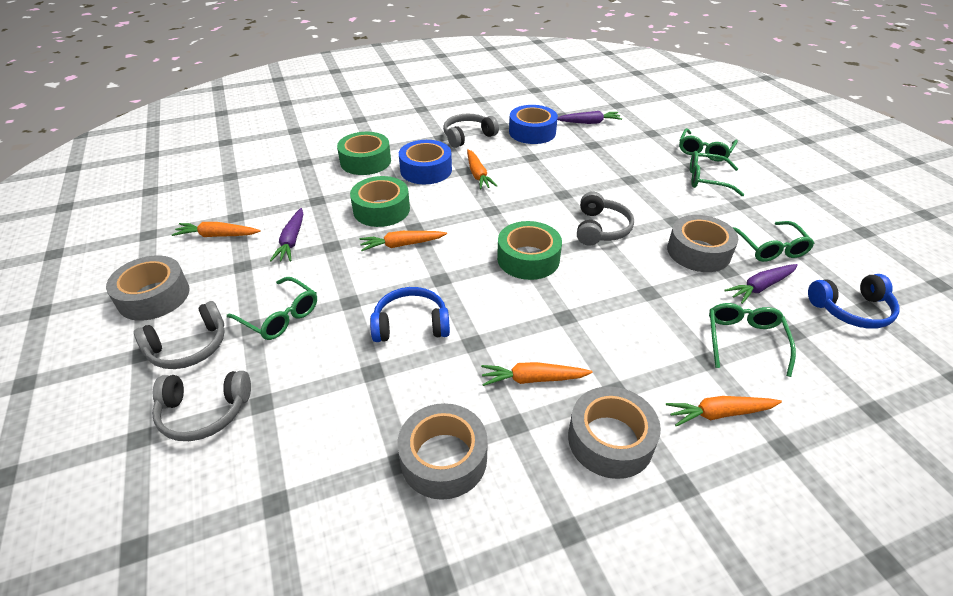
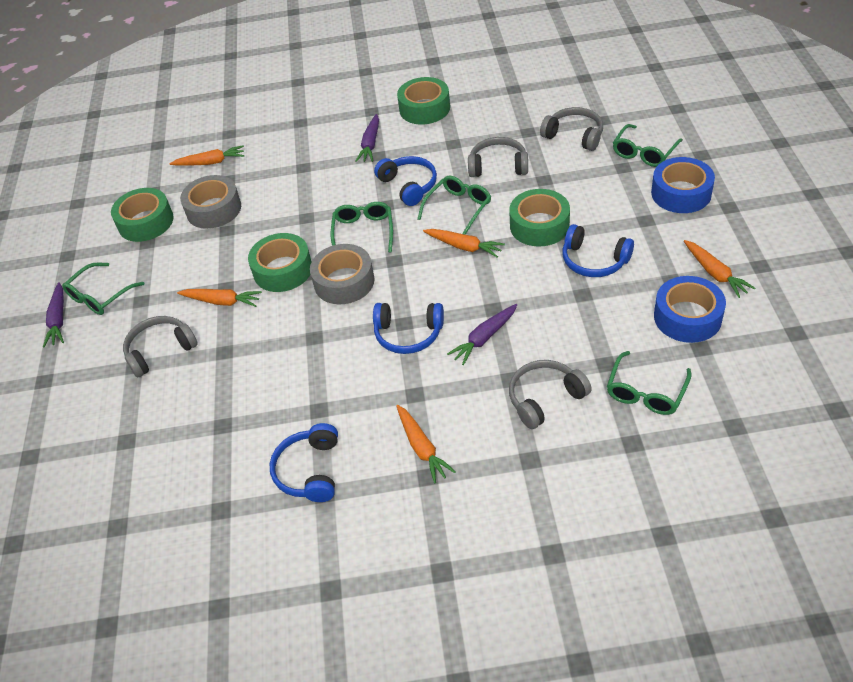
blue headphones: 2 -> 4
green tape: 3 -> 4
grey tape: 4 -> 2

